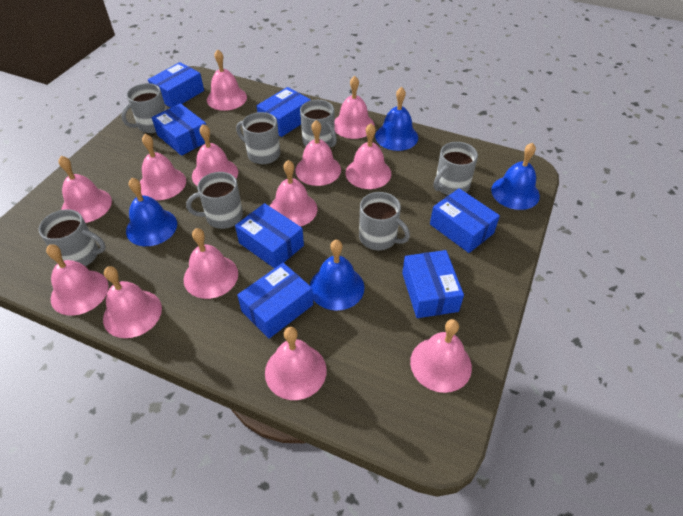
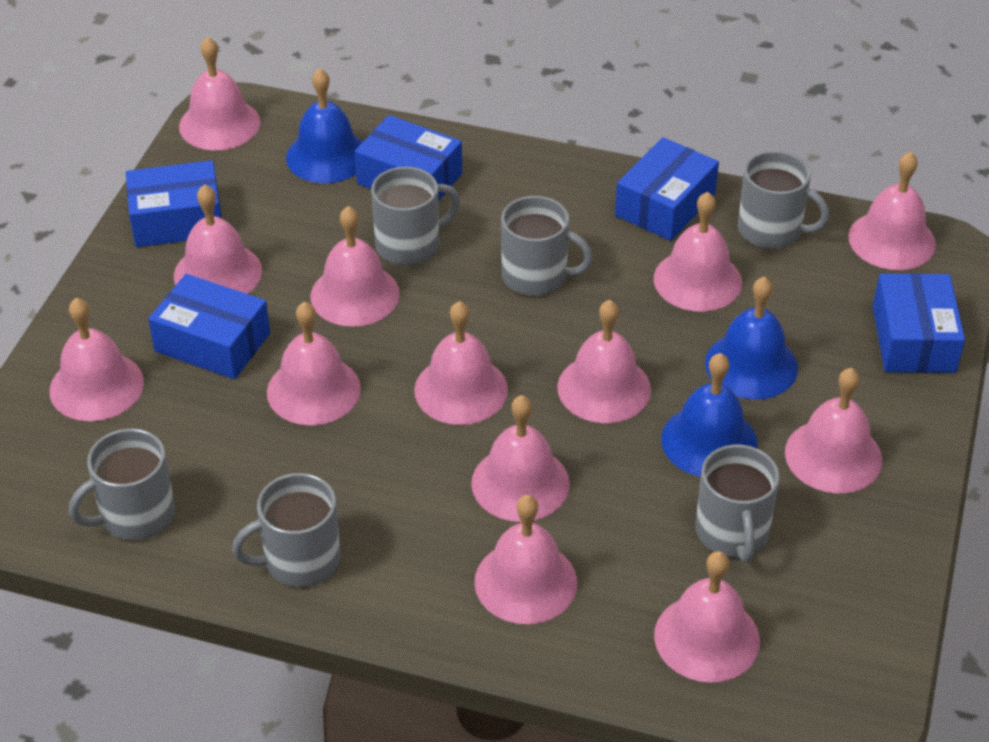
blue bell: 4 -> 3
blue box: 7 -> 5
grey mug: 7 -> 6

